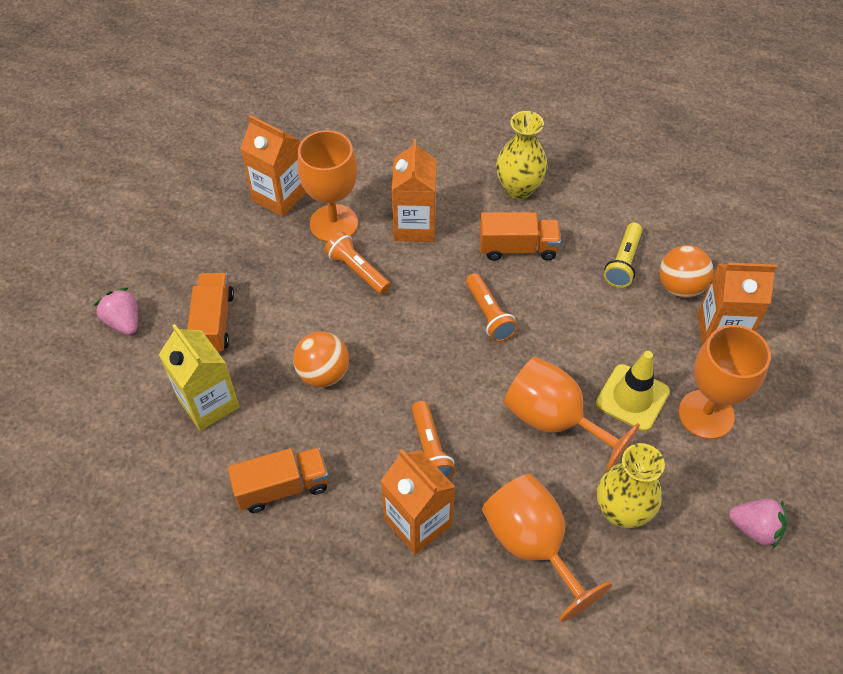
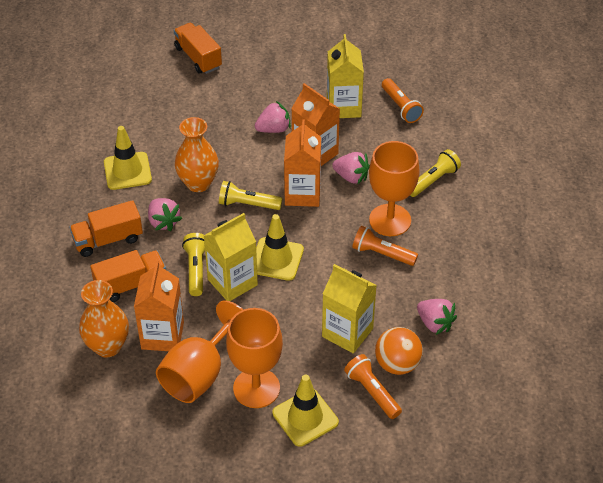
orange ball: 2 -> 1
orange carton: 4 -> 3
orange goblet: 4 -> 3
orange vase: 0 -> 2
pink strawberry: 2 -> 4
yellow carton: 1 -> 3
yellow flashlight: 1 -> 3
yellow traffic cone: 1 -> 3
yellow vase: 2 -> 0

